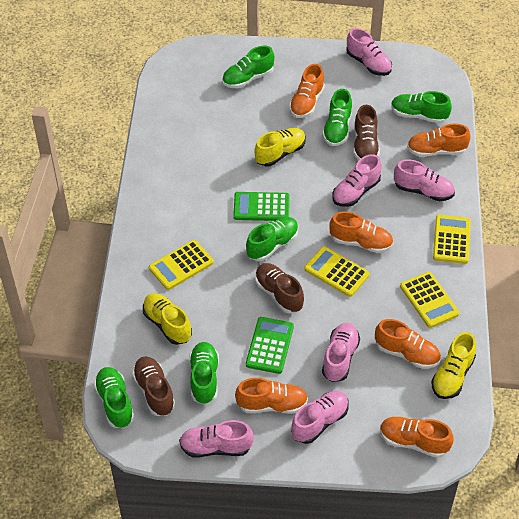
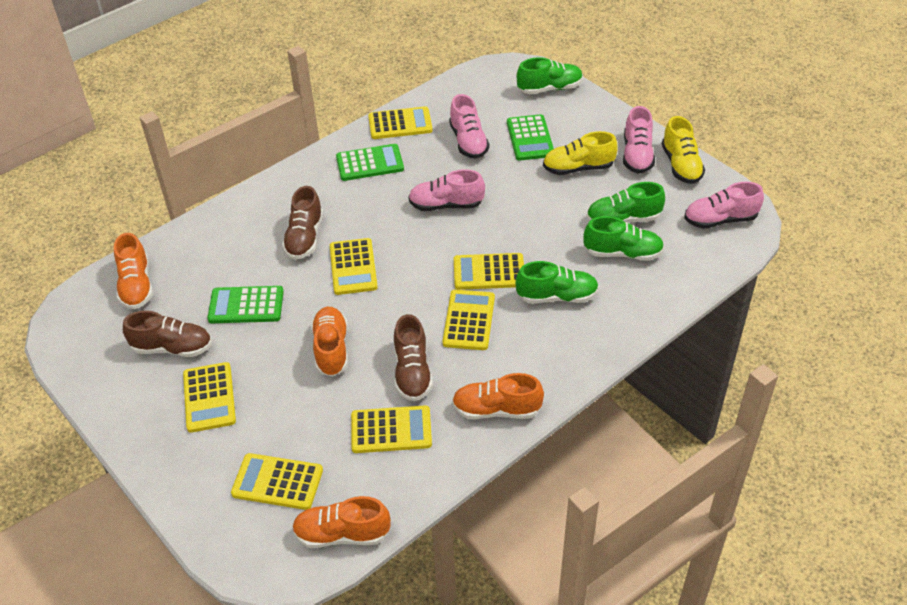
green calculator: 2 -> 3
green shoe: 6 -> 4
orange shoe: 6 -> 4
pink shoe: 6 -> 4
yellow calculator: 4 -> 7
yellow shoe: 3 -> 2

